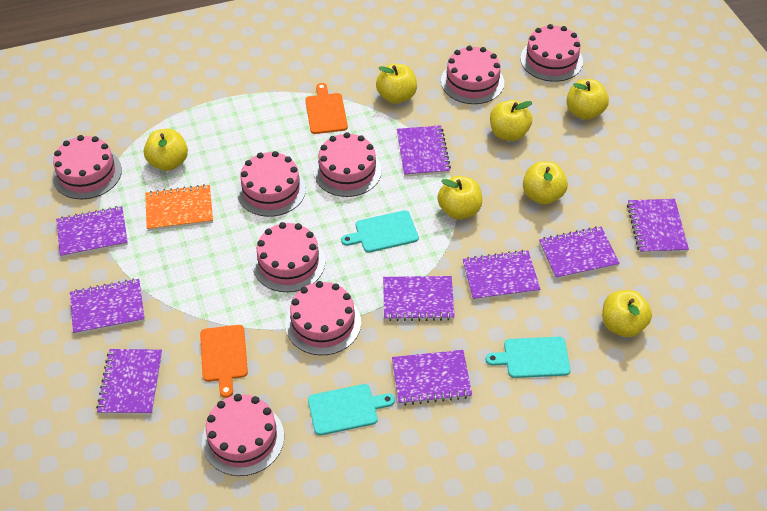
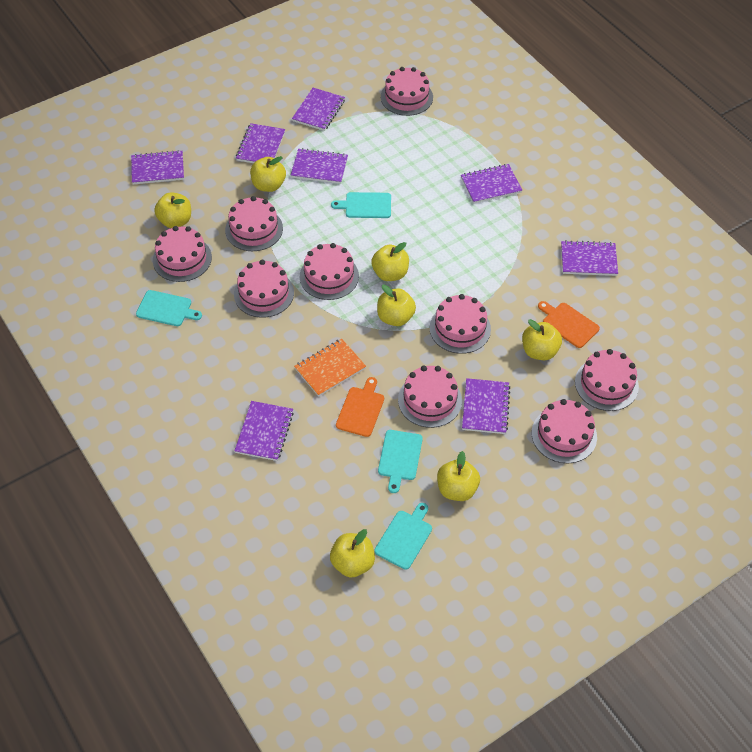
pink cake: 8 -> 9
purple notebook: 9 -> 8
turquoise cutting board: 3 -> 4

